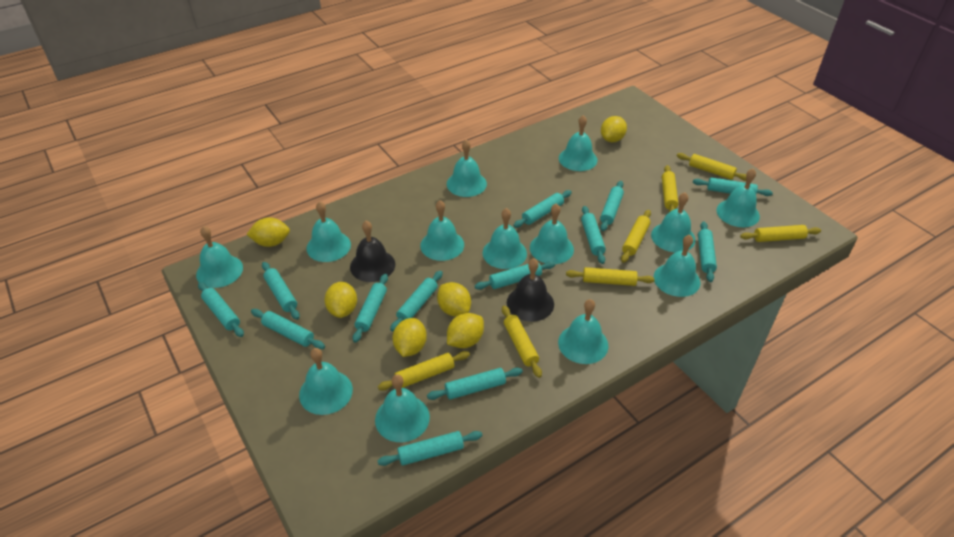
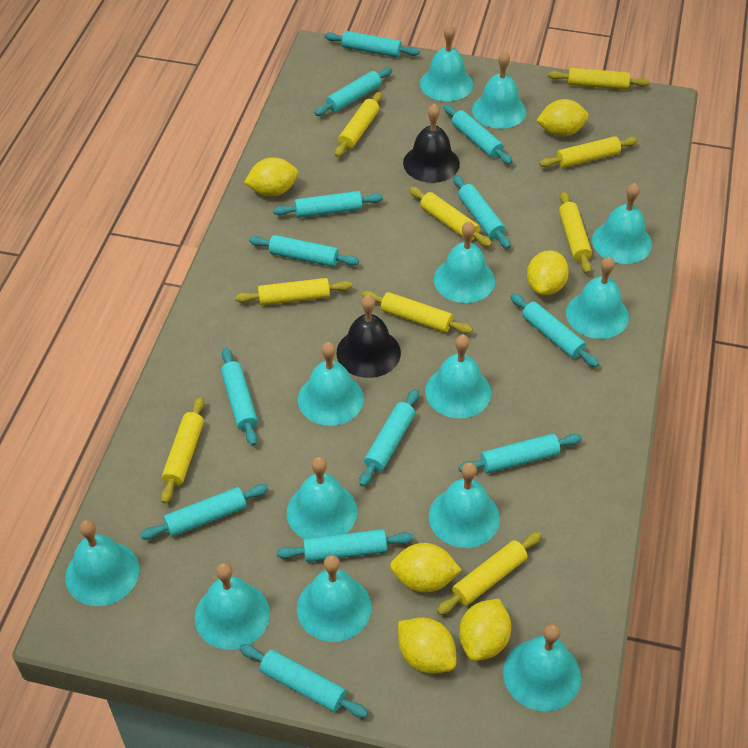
yellow rolling pin: 7 -> 9

